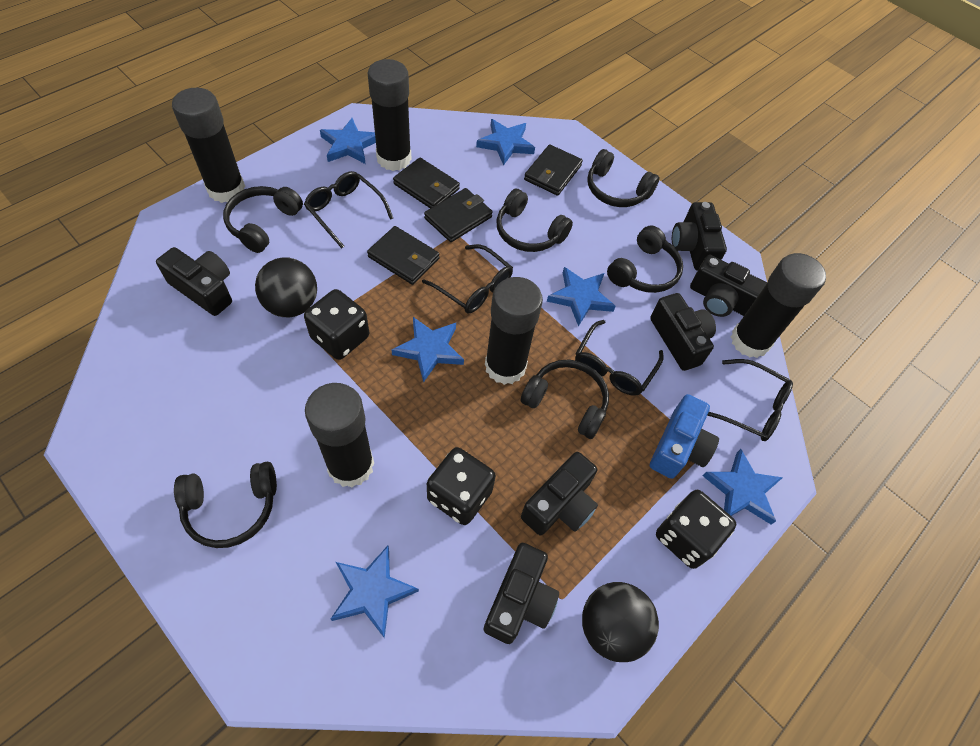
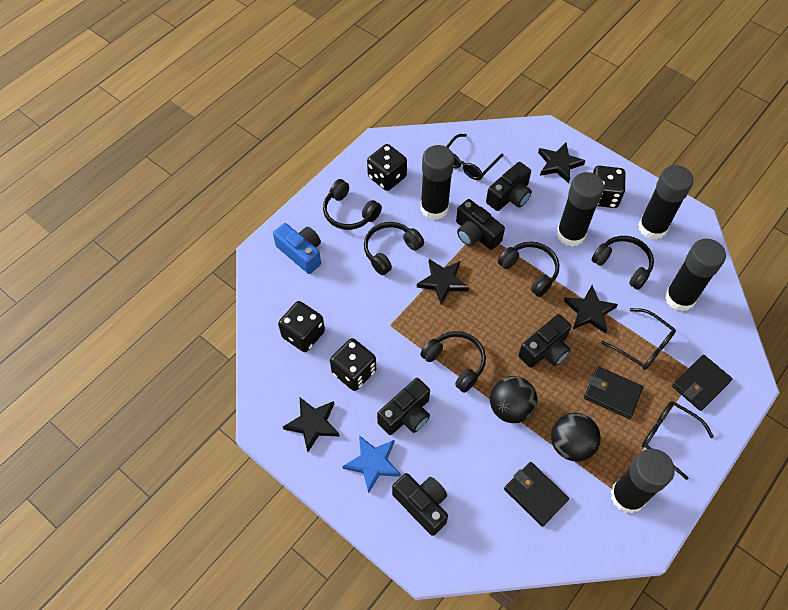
black camera: 6 -> 5
black dice: 3 -> 4
black glasses: 4 -> 3
black headphones: 6 -> 5
black star: 0 -> 4
black wallet: 4 -> 3
blue star: 6 -> 1

